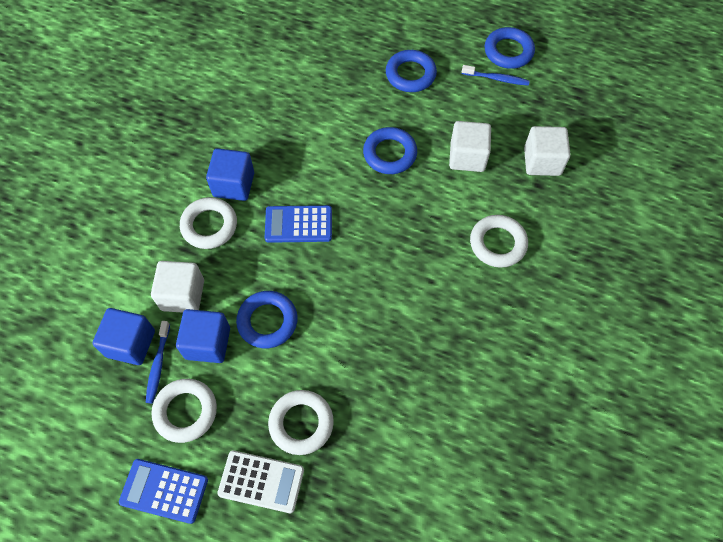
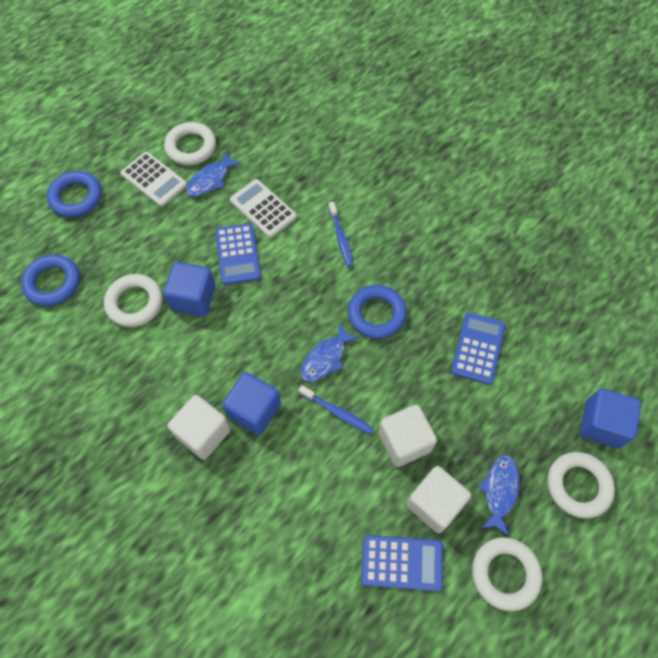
blue calculator: 2 -> 3
blue fish: 0 -> 3
blue ring: 4 -> 3
white calculator: 1 -> 2

